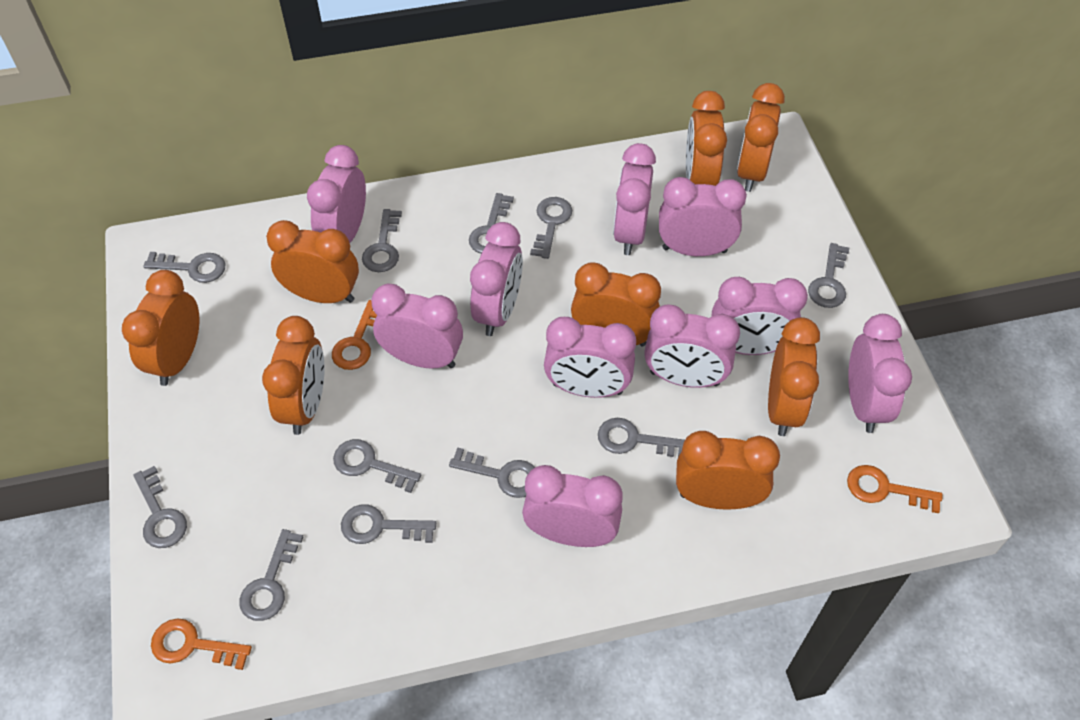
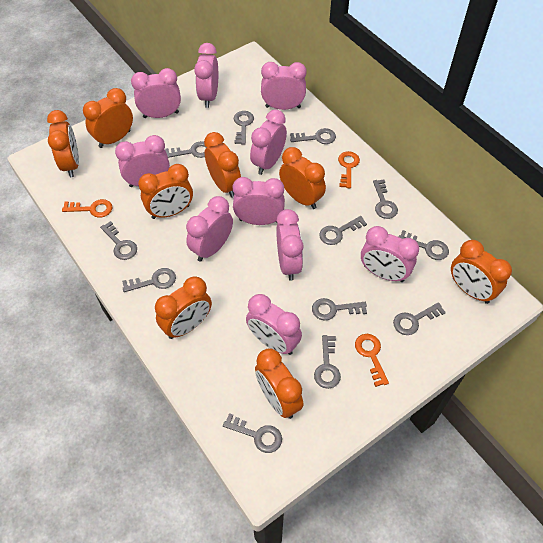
grey key: 11 -> 12

